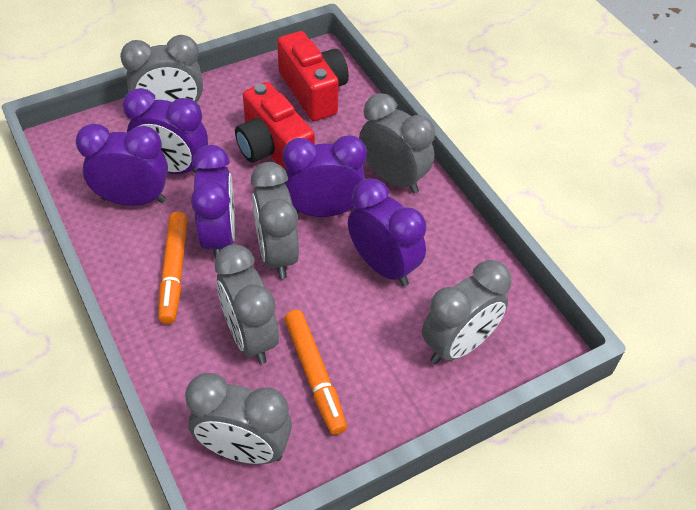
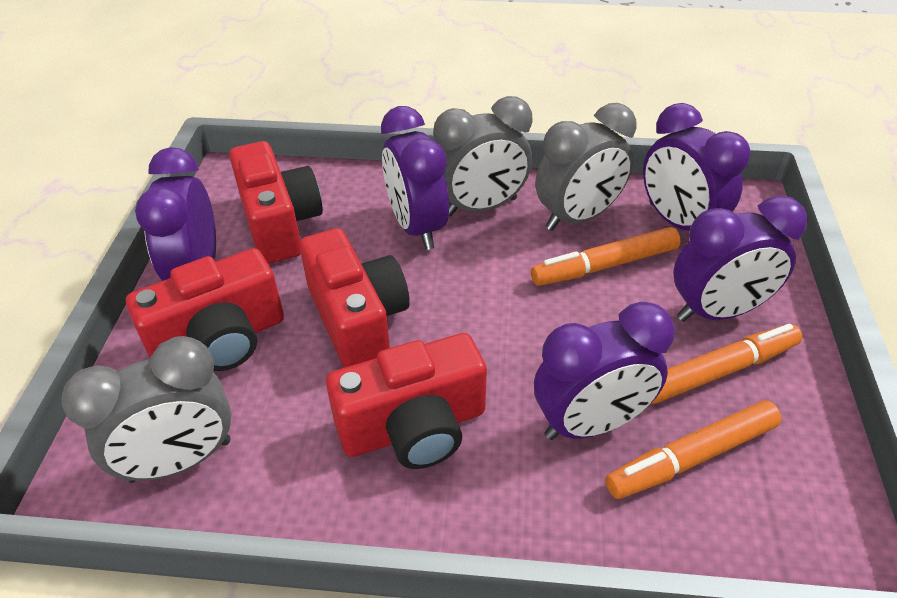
grey clock: 6 -> 3
orange marker: 2 -> 3
red camera: 2 -> 4

